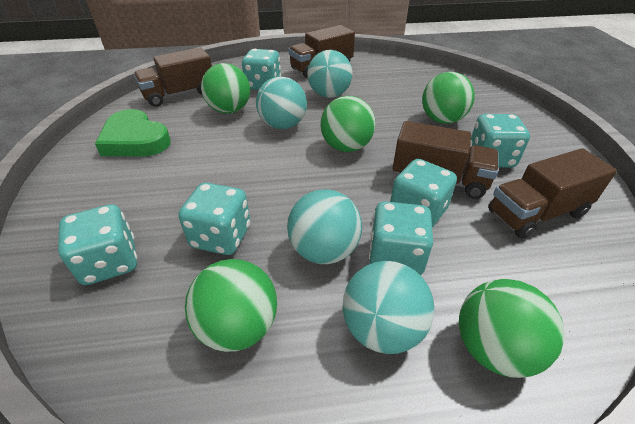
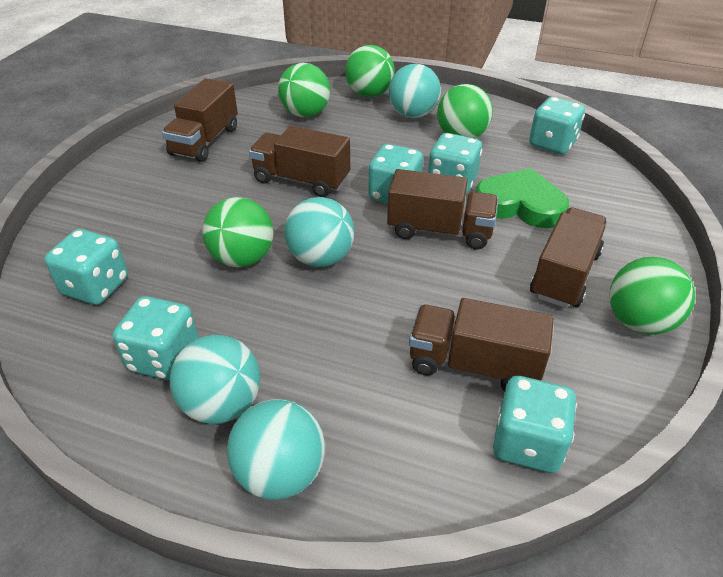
brown truck: 4 -> 5

